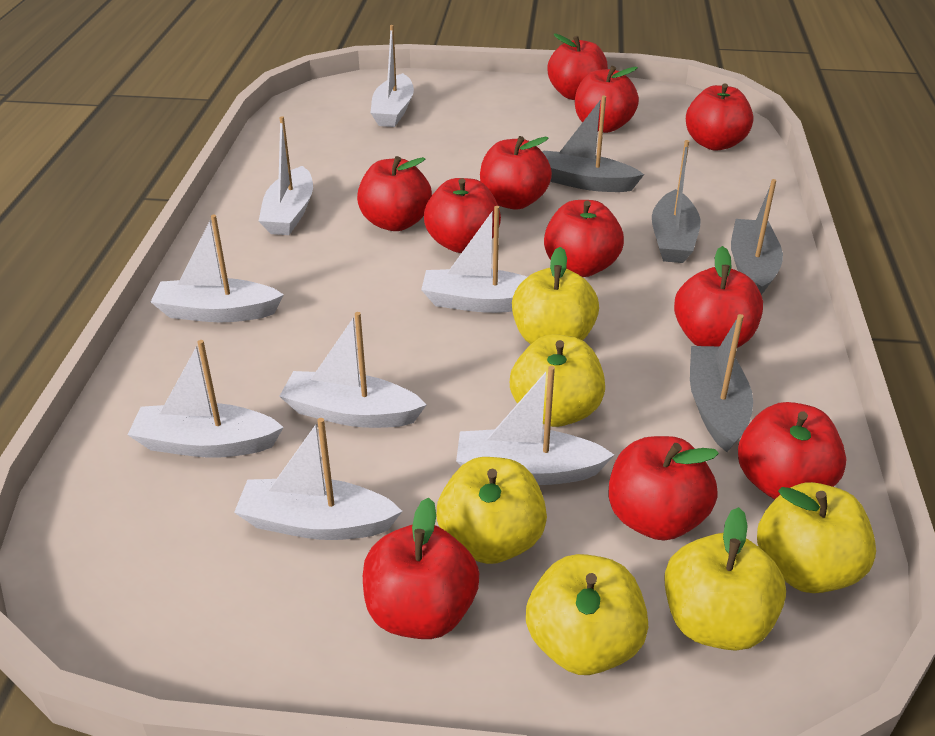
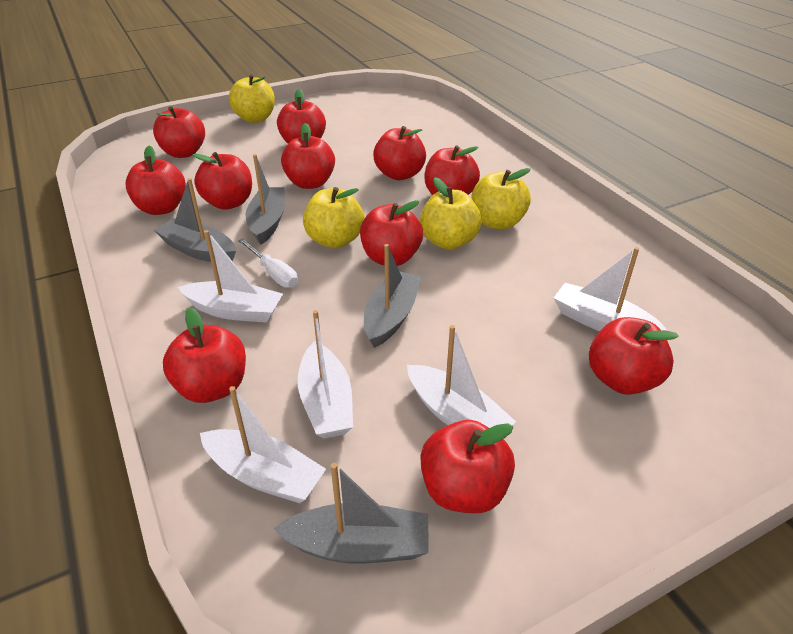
white boat: 8 -> 5
white screwdriver: 0 -> 1
yellow apple: 6 -> 4

